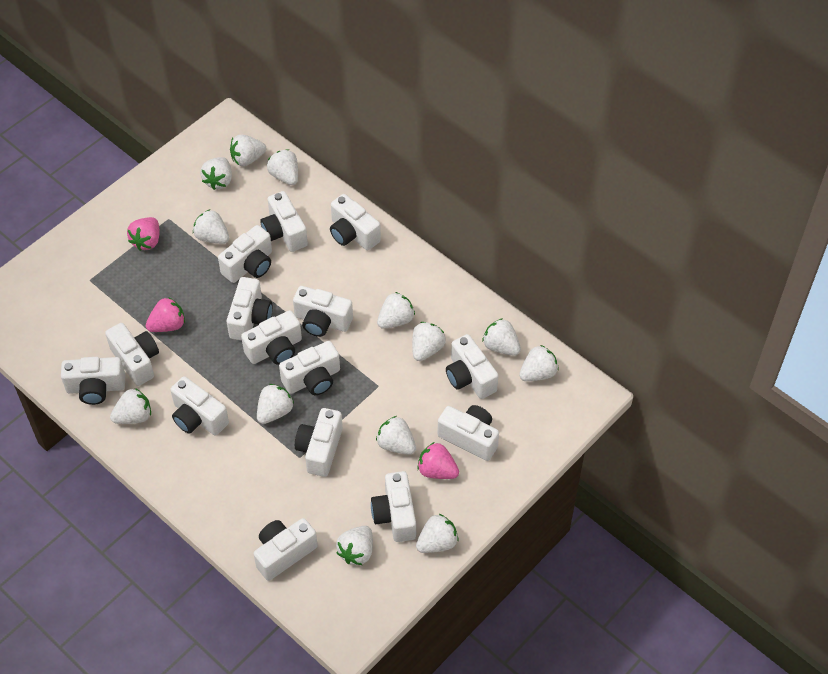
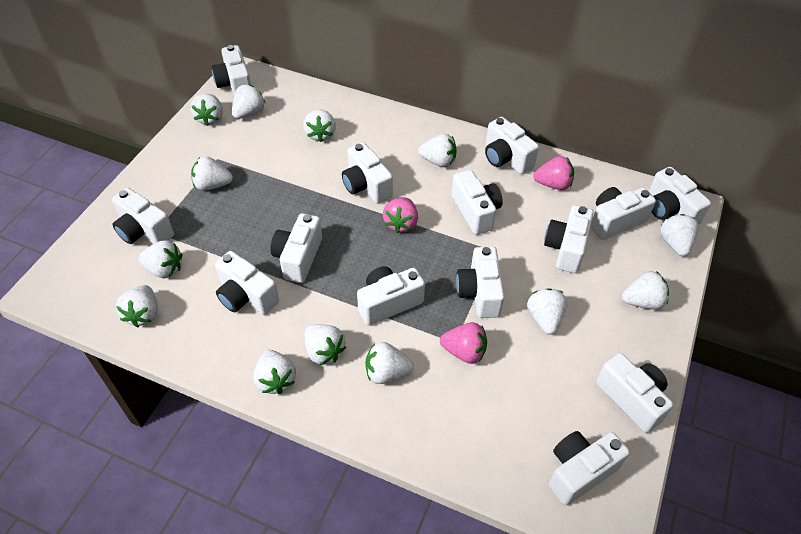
white camera: 15 -> 14

